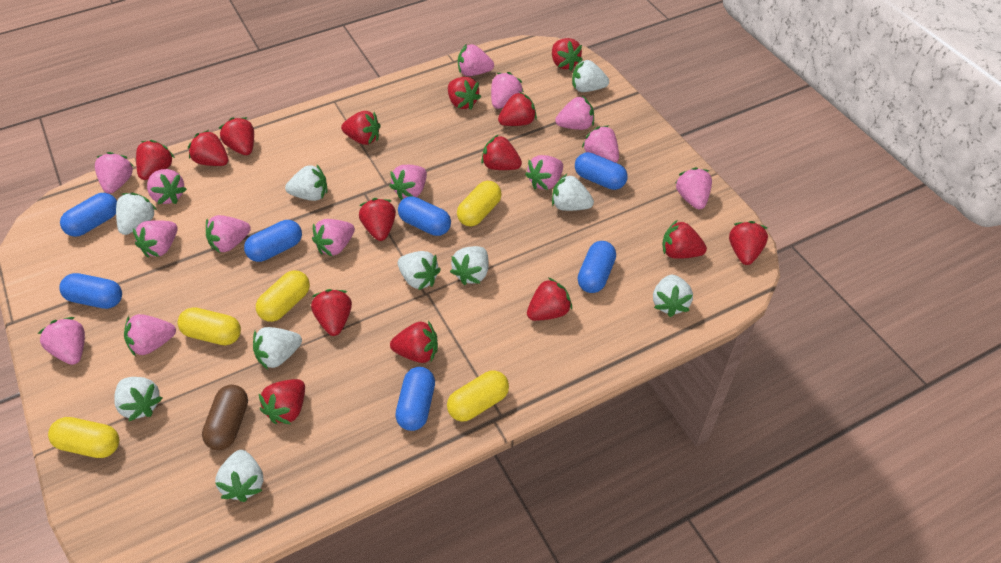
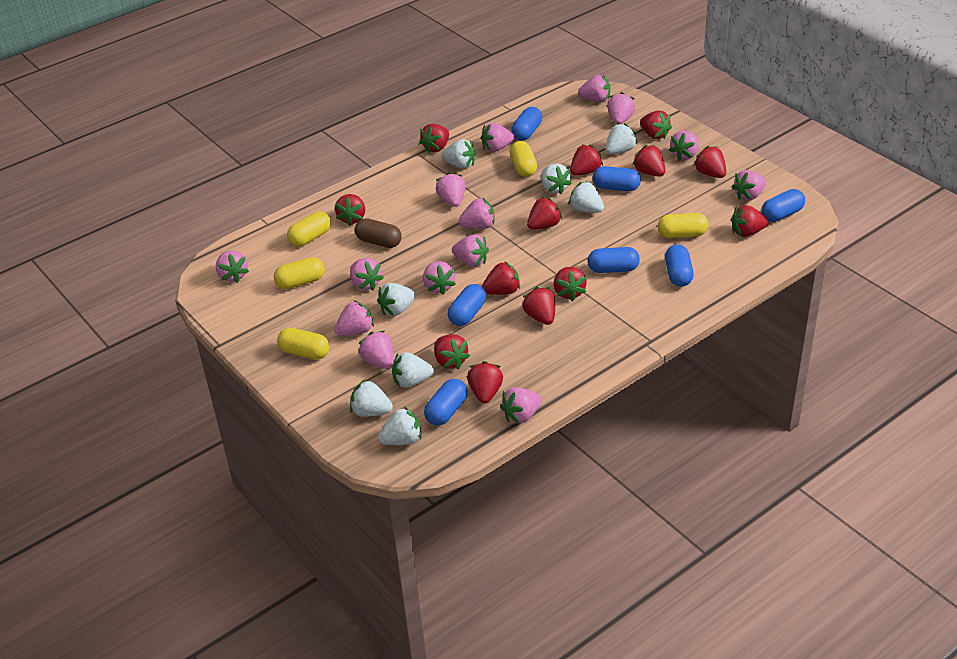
red strawberry: 15 -> 13
white strawberry: 10 -> 8

